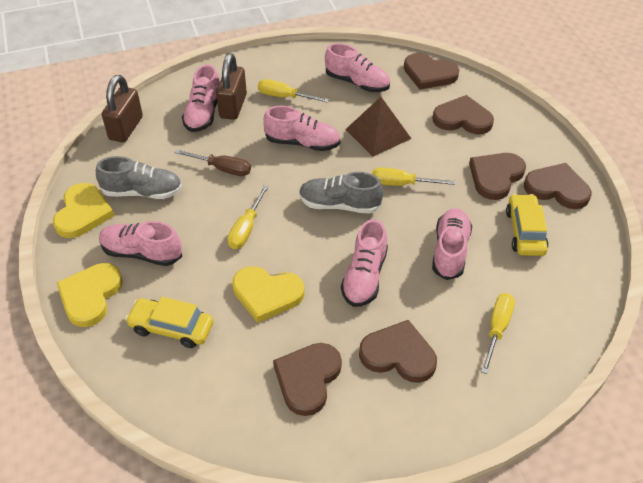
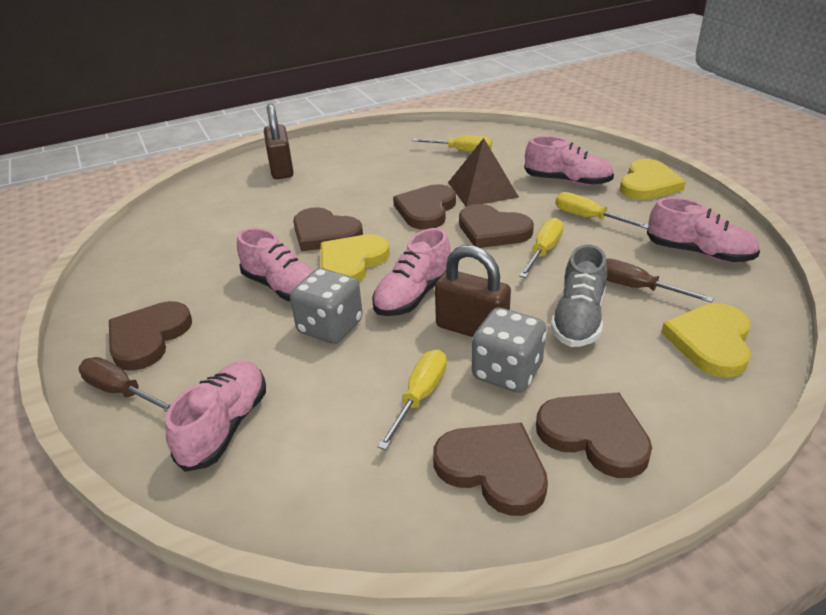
brown screwdriver: 1 -> 2
grey dice: 0 -> 2
grey shoe: 2 -> 1
pink shoe: 6 -> 5
yellow car: 2 -> 0

